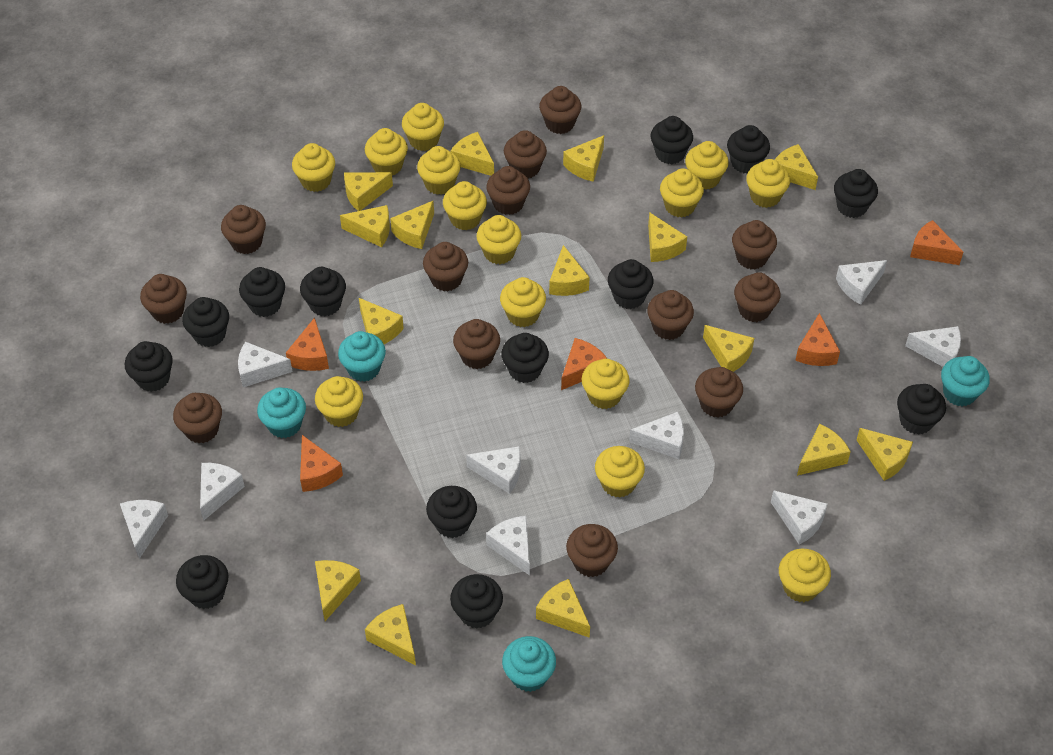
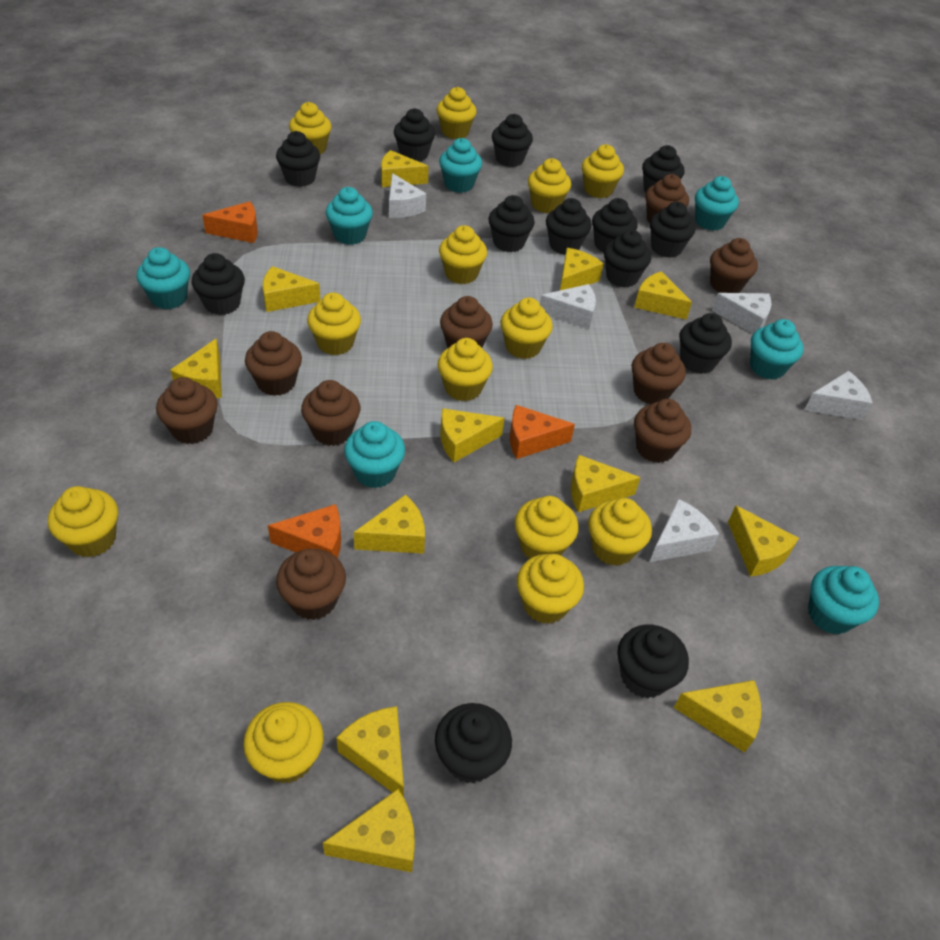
brown cupcake: 13 -> 9
orange cheese: 5 -> 3
turquoise cupcake: 4 -> 7
white cheese: 9 -> 5
yellow cheese: 15 -> 12
yellow cupcake: 14 -> 13

